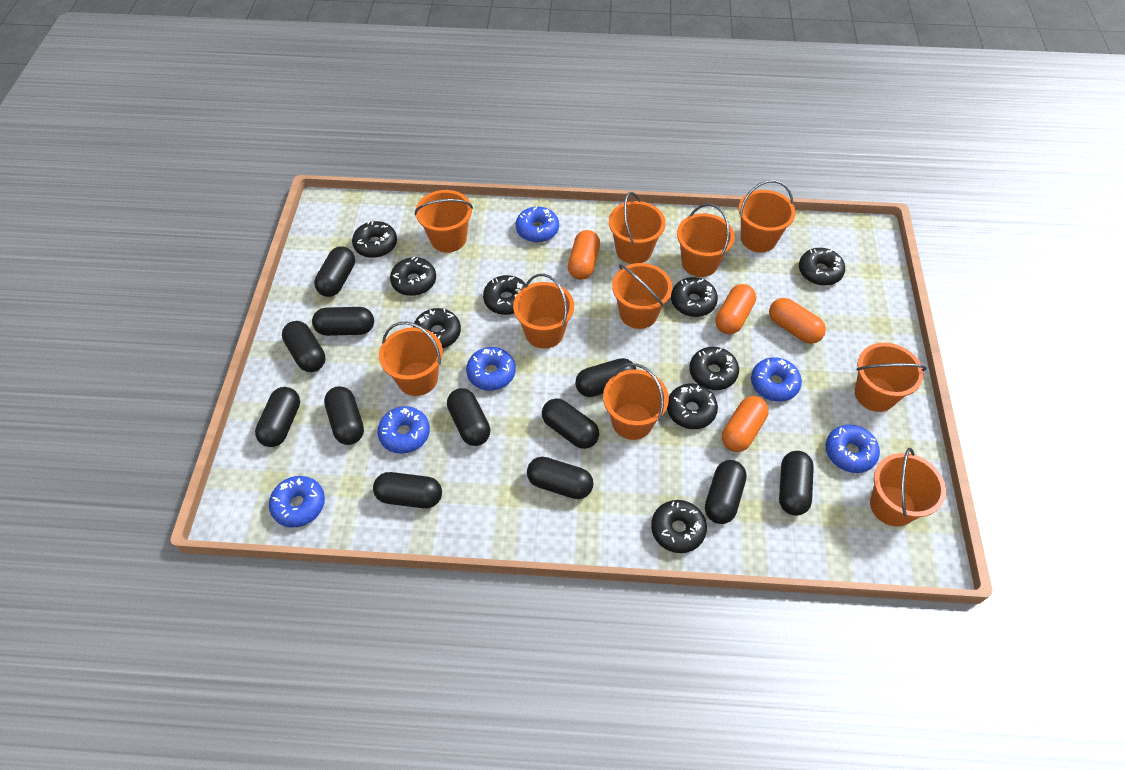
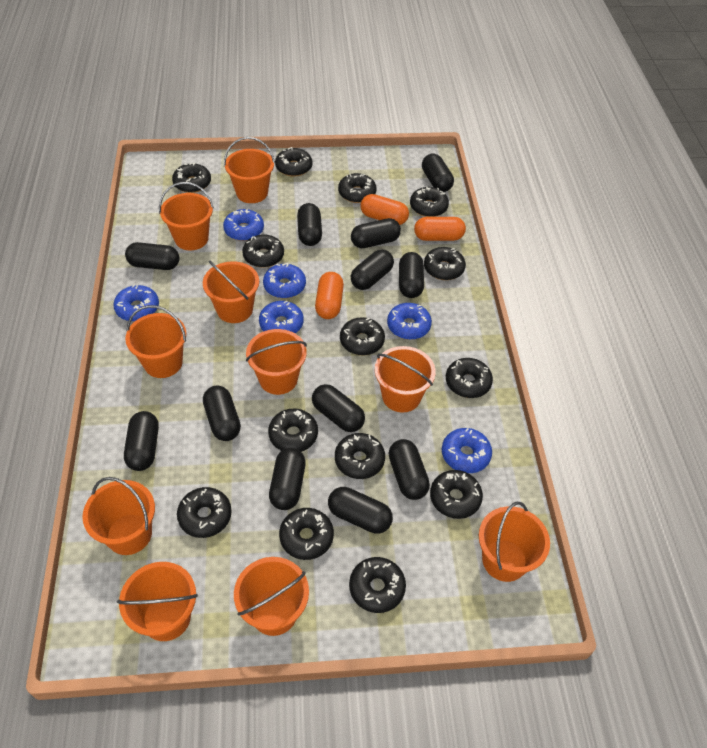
black donut: 9 -> 14
orange capsule: 4 -> 3

